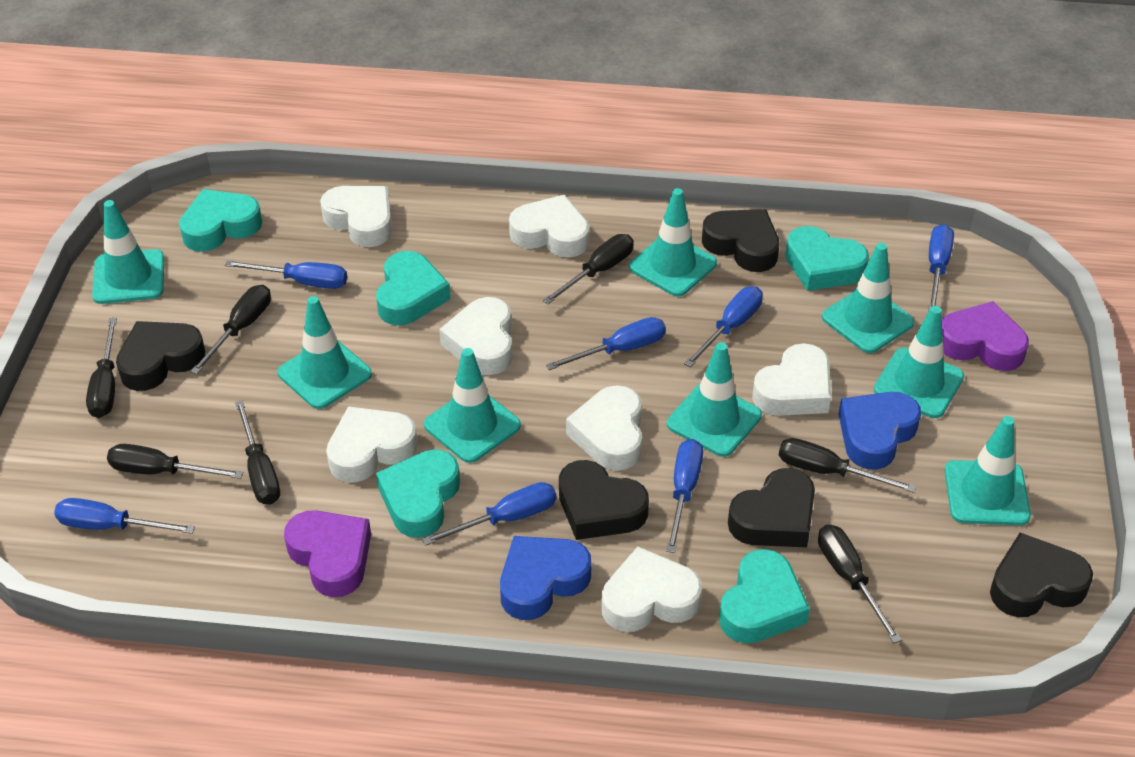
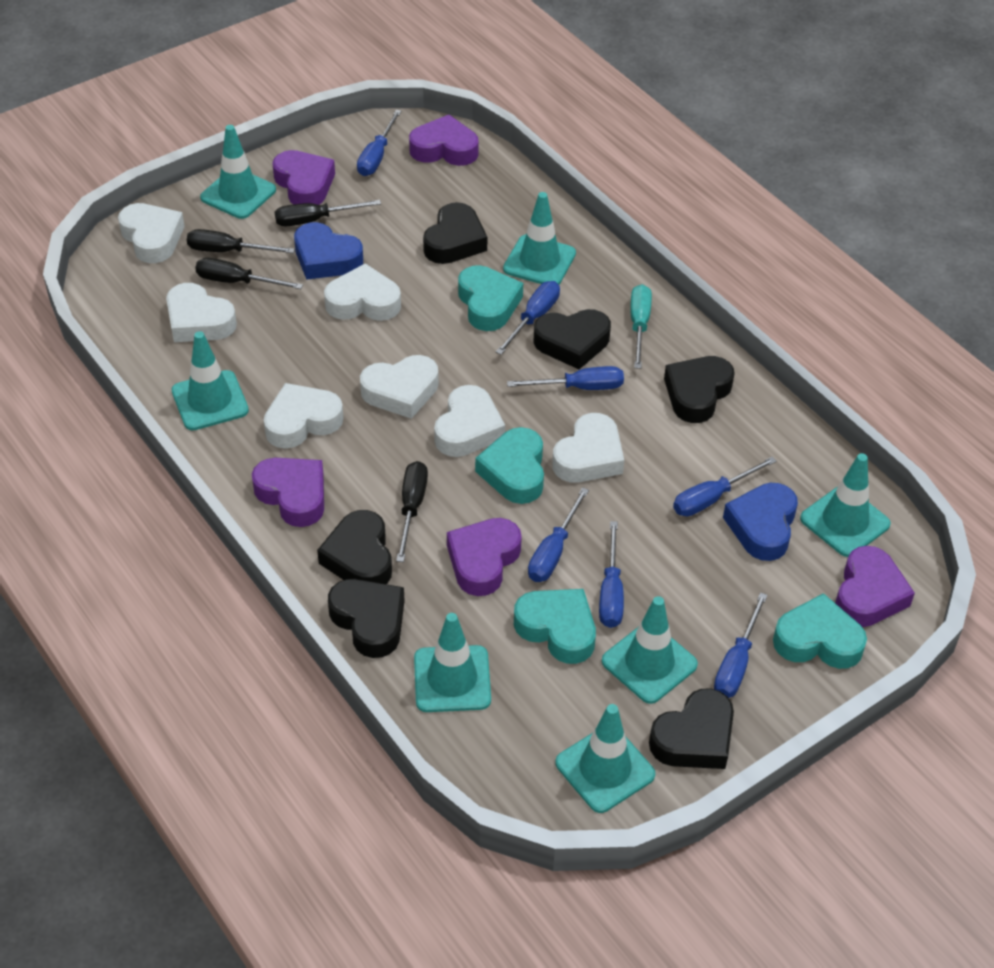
black heart: 5 -> 6
black screwdriver: 7 -> 4
purple heart: 2 -> 5
turquoise heart: 5 -> 4
turquoise screwdriver: 0 -> 1
turquoise traffic cone: 8 -> 7

